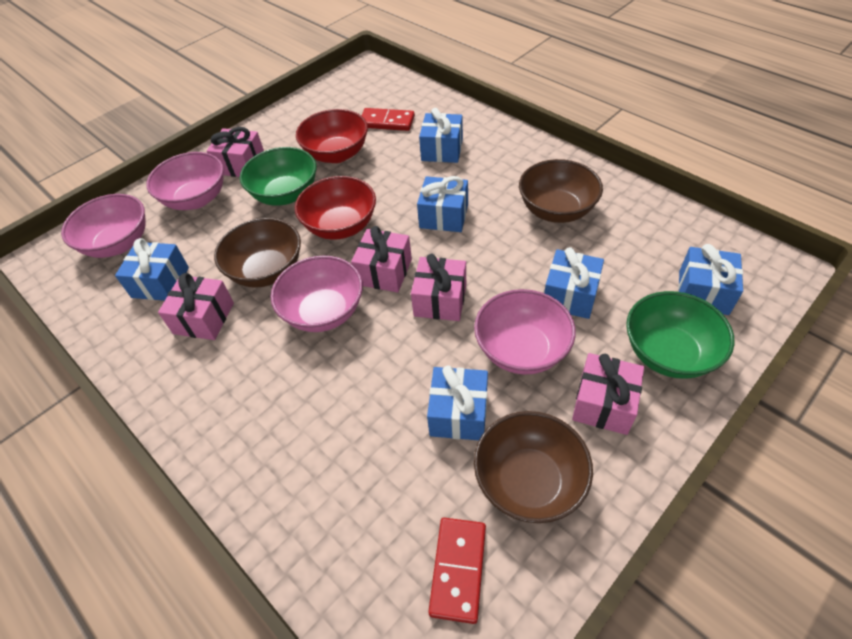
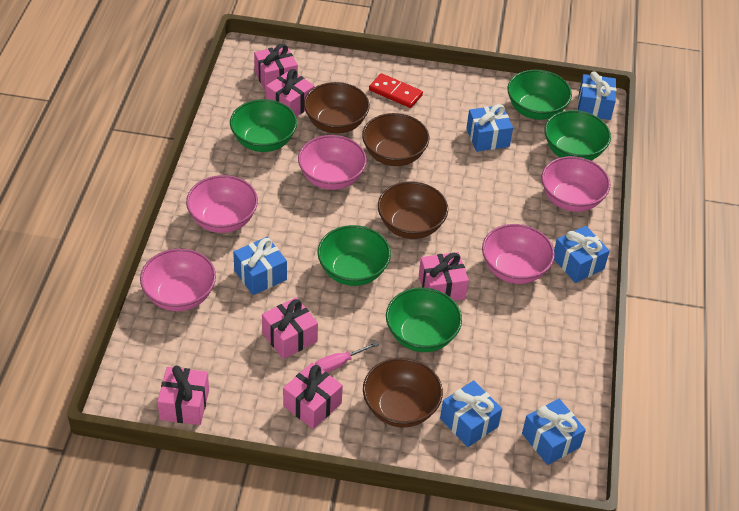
brown bowl: 3 -> 4
green bowl: 2 -> 5
pink bowl: 4 -> 5
pink gift: 5 -> 6
pink screwdriver: 0 -> 1
red bowl: 2 -> 0
red domino: 2 -> 1

